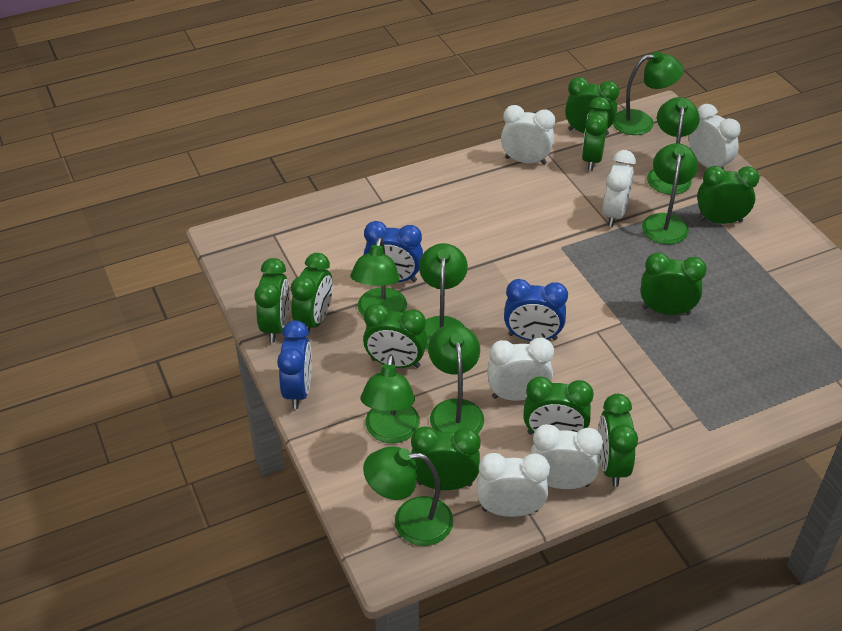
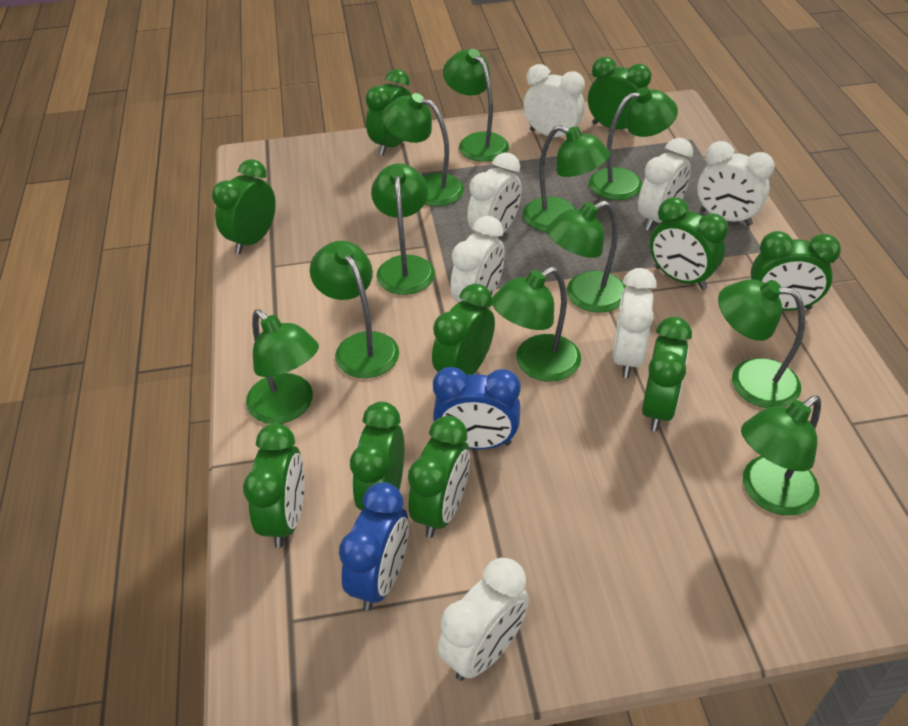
blue clock: 3 -> 2
green lamp: 8 -> 11
white clock: 6 -> 7

